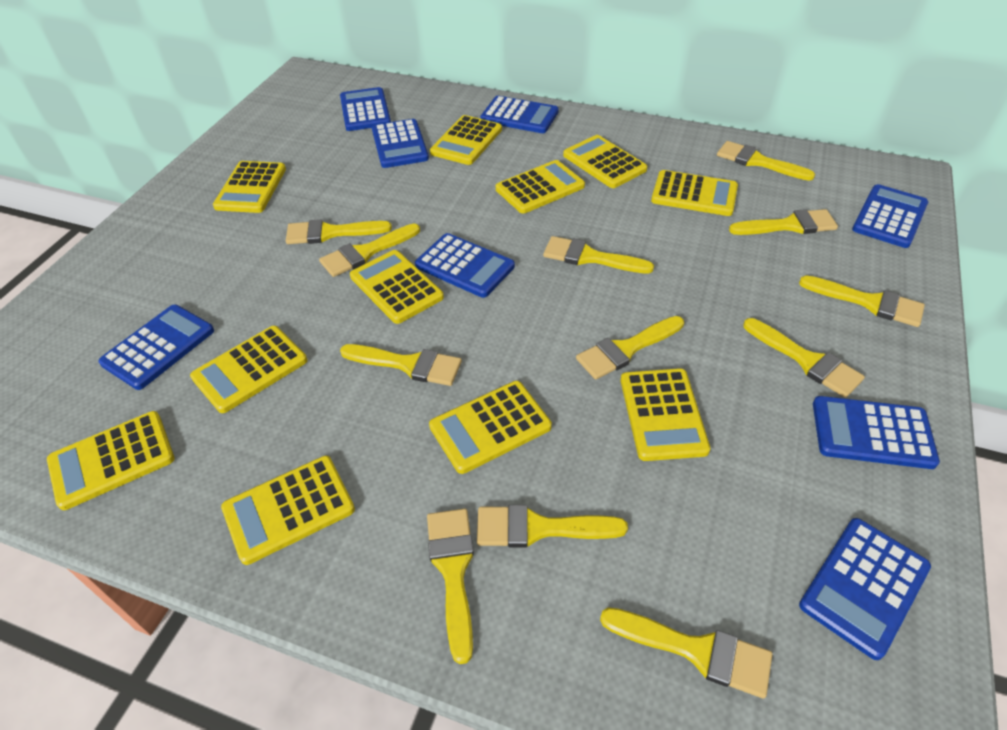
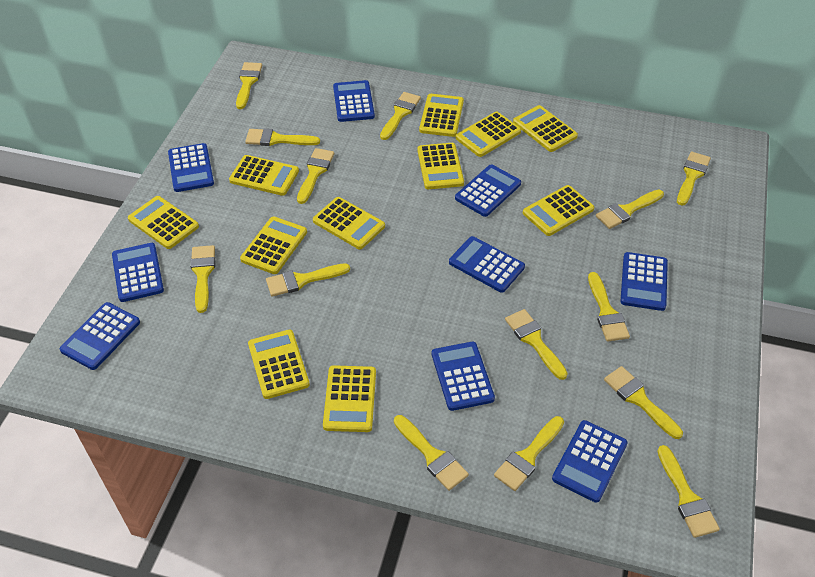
blue calculator: 8 -> 9
yellow brush: 12 -> 14

